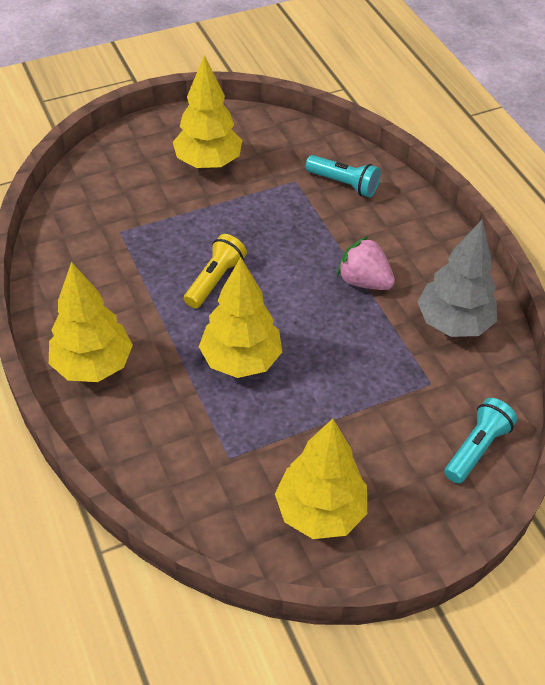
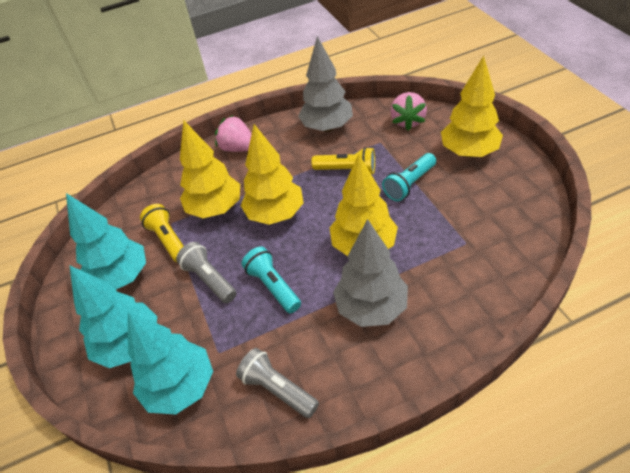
grey flashlight: 0 -> 2
grey tree: 1 -> 2
pink strawberry: 1 -> 2
turquoise tree: 0 -> 3
yellow flashlight: 1 -> 2

